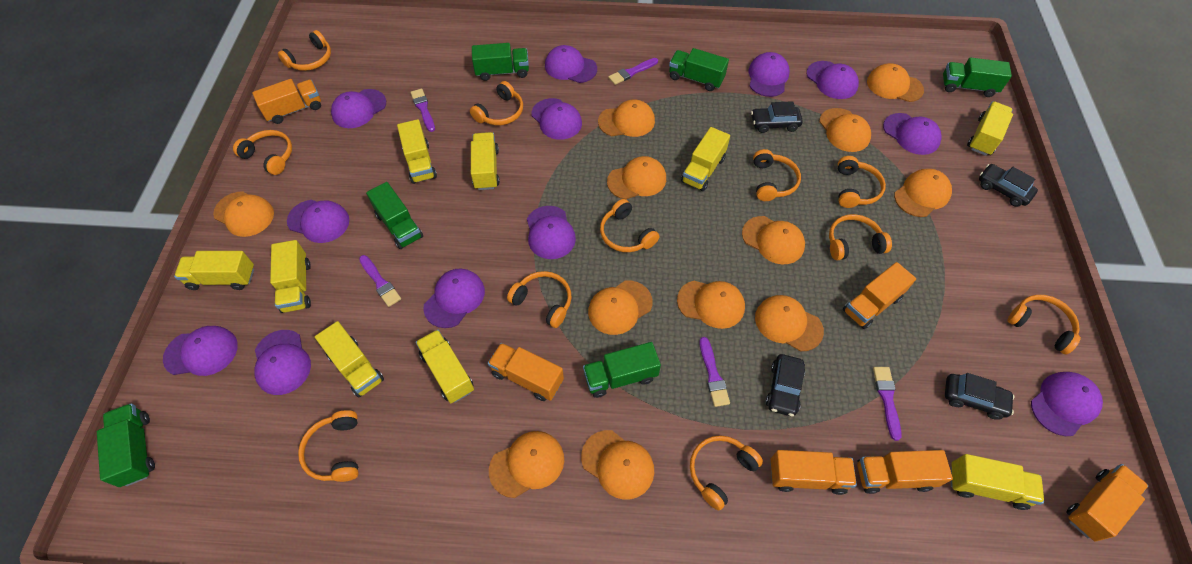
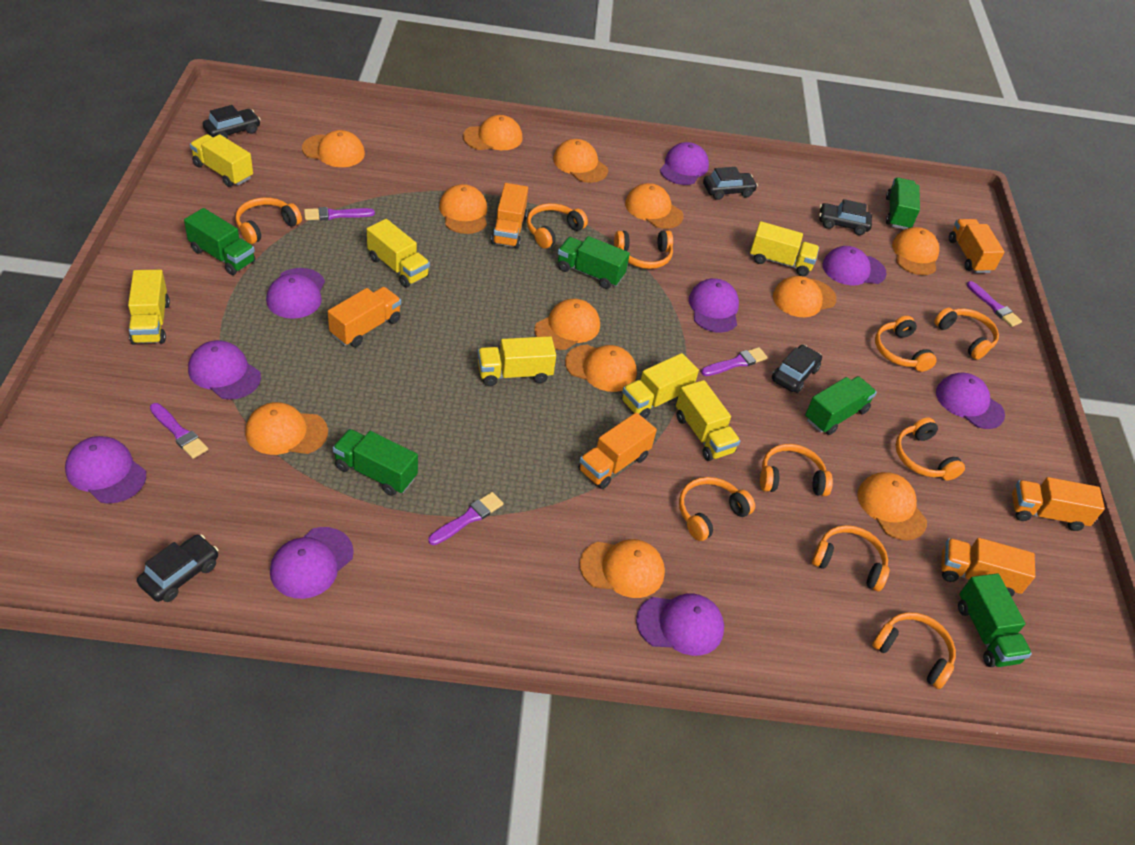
black car: 4 -> 5
orange headphones: 11 -> 10
purple cap: 12 -> 9
yellow truck: 9 -> 7

